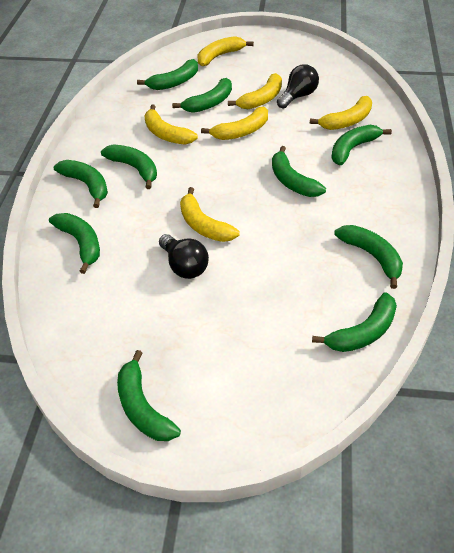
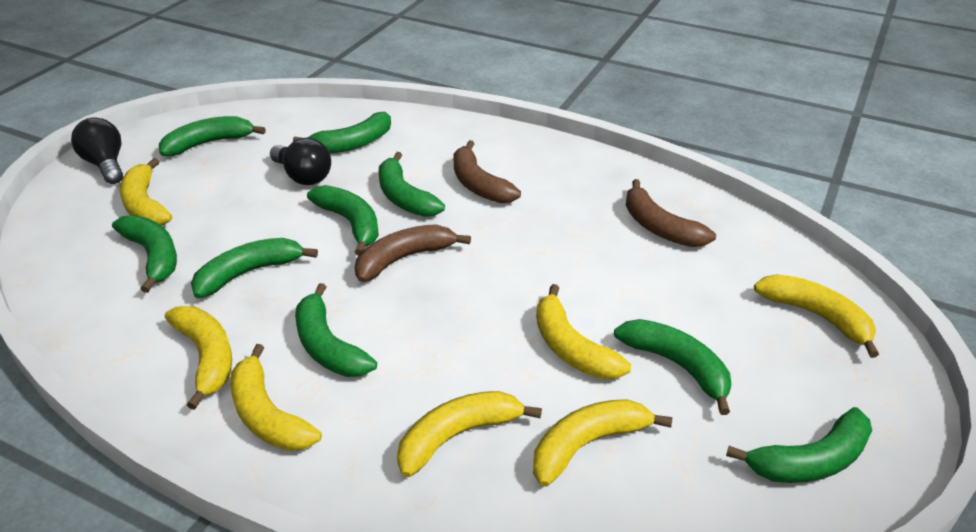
brown banana: 0 -> 3
green banana: 10 -> 9
yellow banana: 6 -> 7

